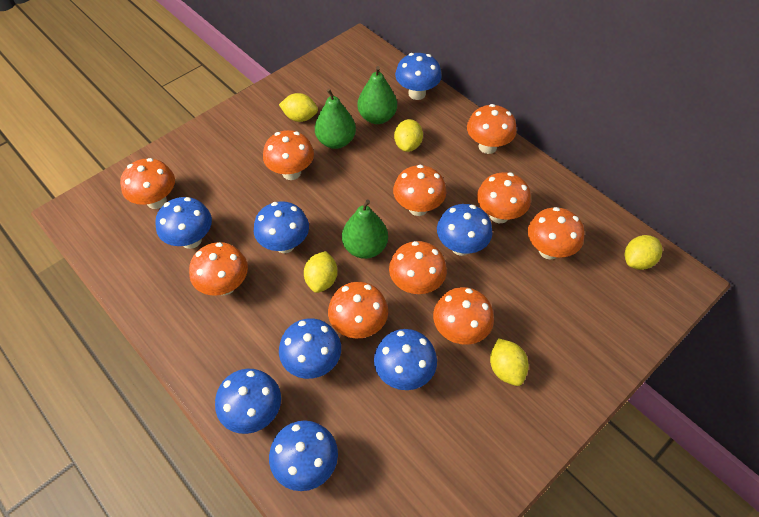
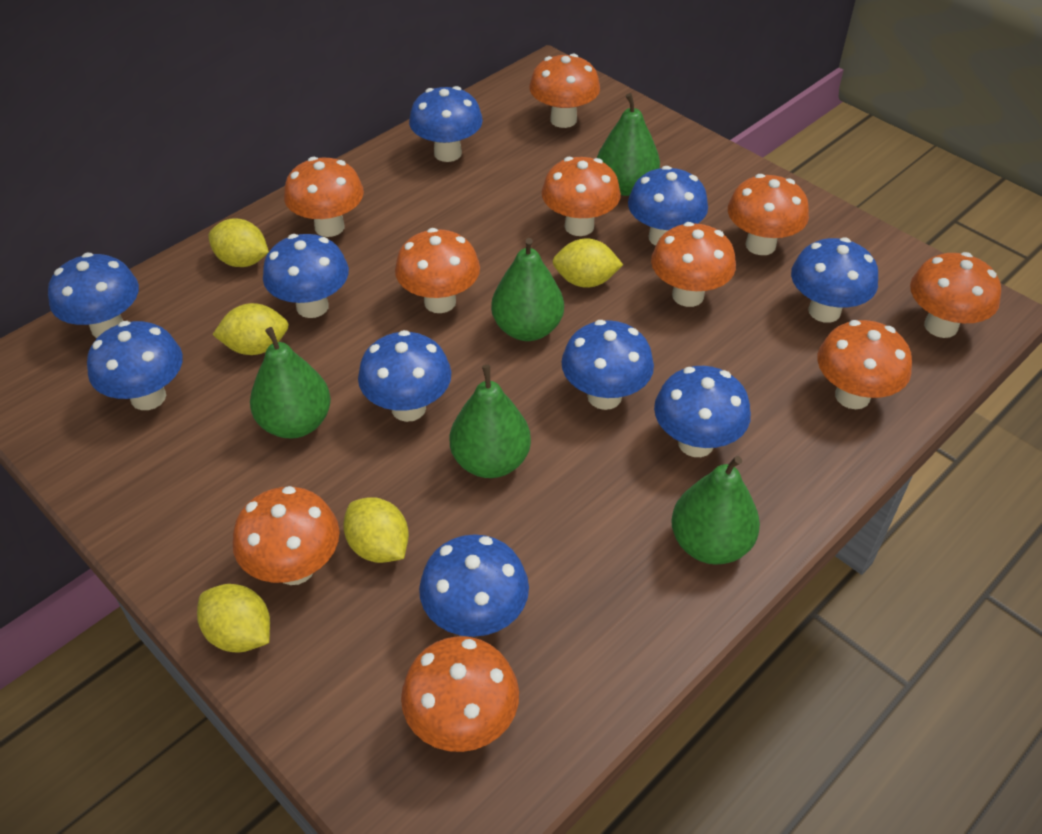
blue mushroom: 8 -> 10
green pear: 3 -> 5

